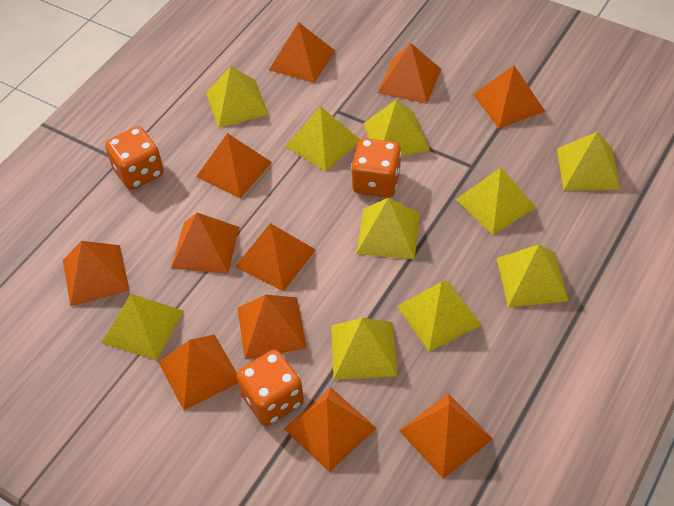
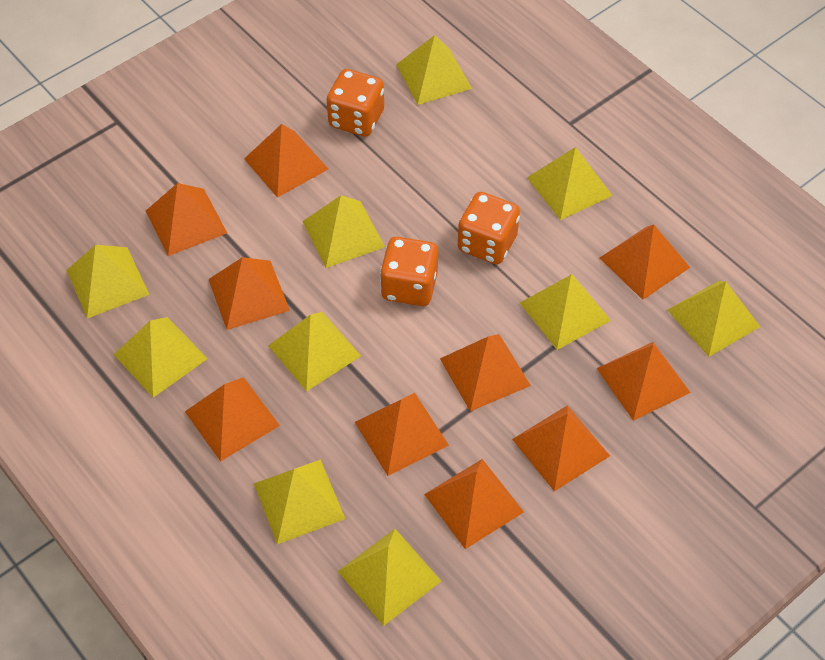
orange pyramid: 11 -> 10

